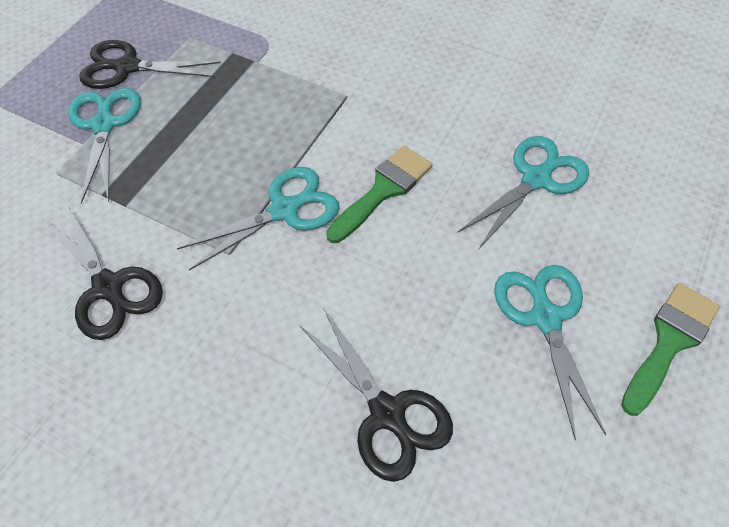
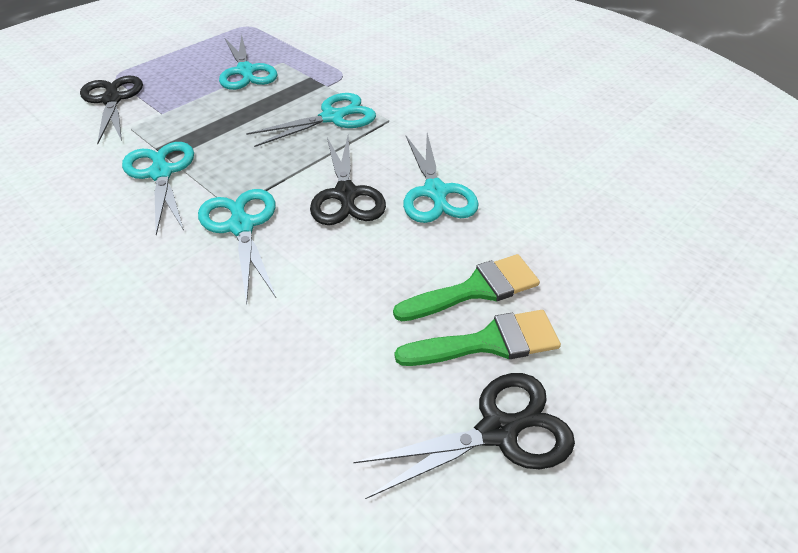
turquoise scissors: 4 -> 5

